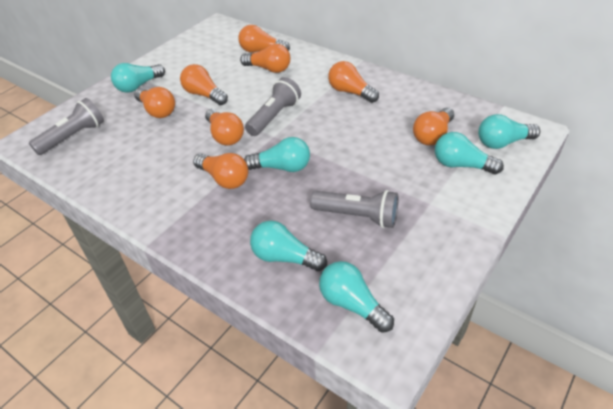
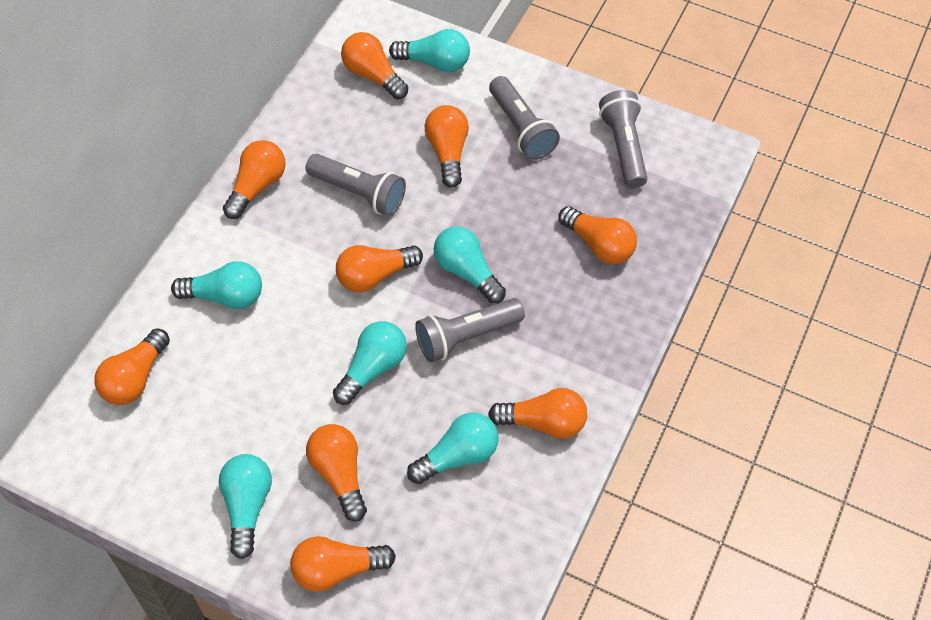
grey flashlight: 3 -> 4
orange light bulb: 8 -> 9

